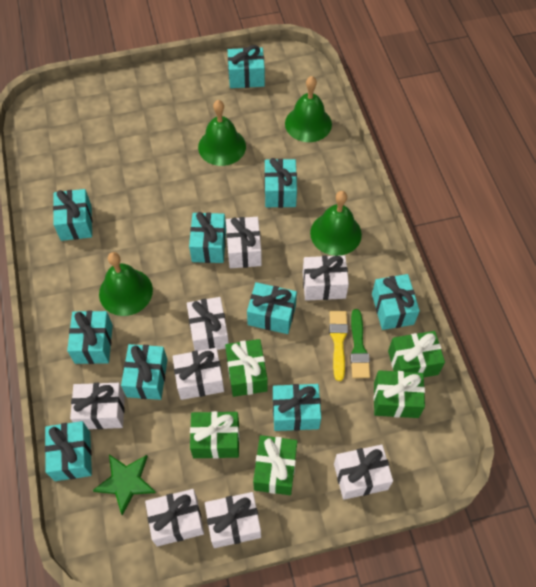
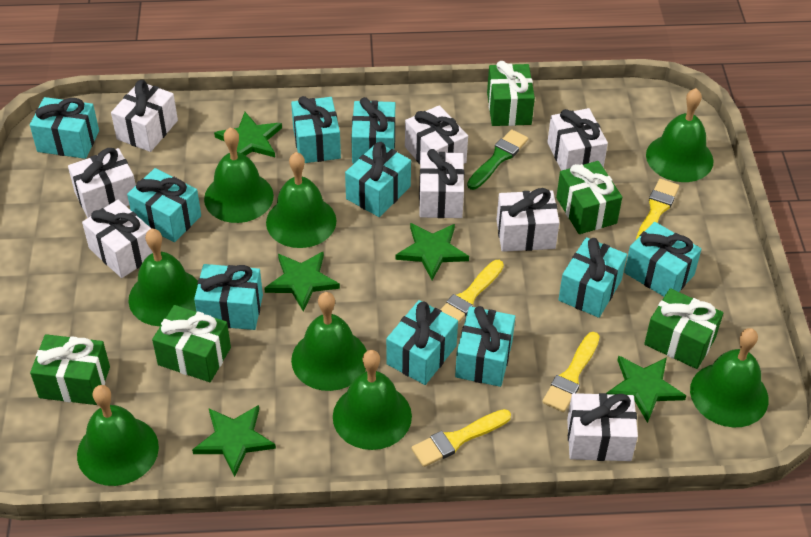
green bell: 4 -> 8
green star: 1 -> 5
yellow brush: 1 -> 4

